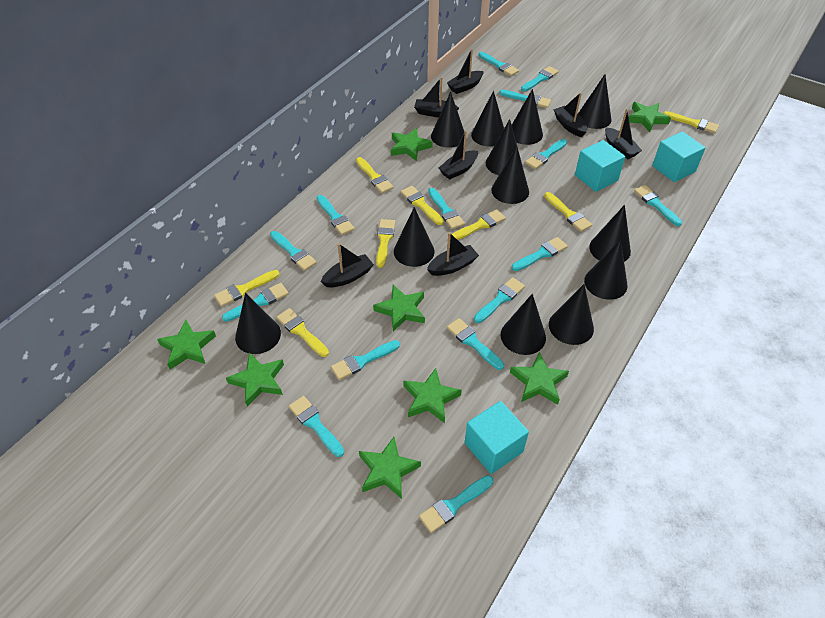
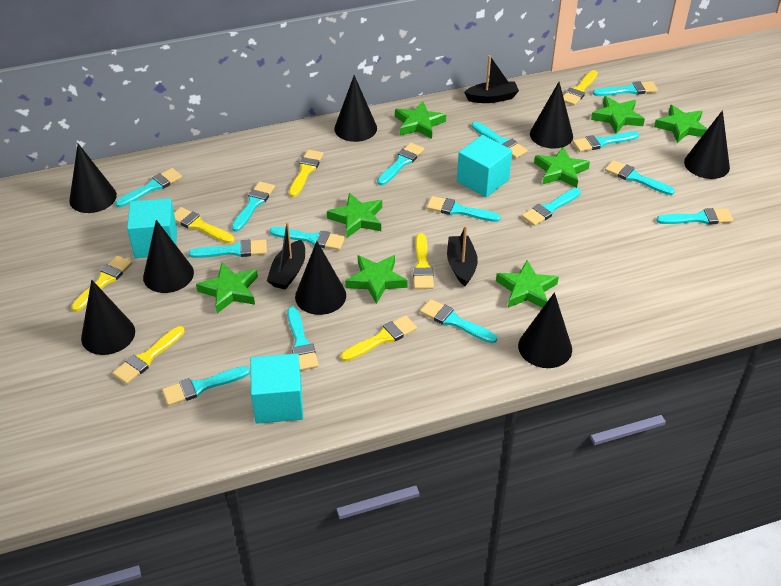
black boat: 7 -> 3
black cone: 12 -> 8
yellow brush: 8 -> 7

